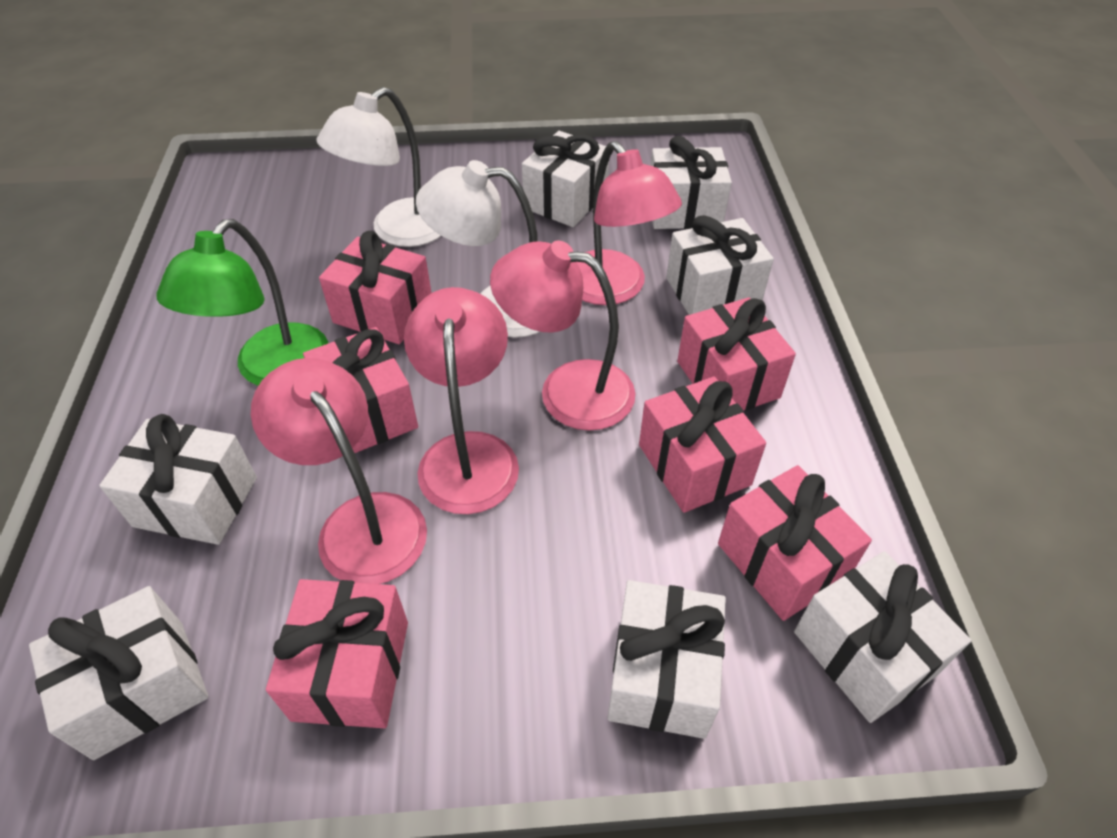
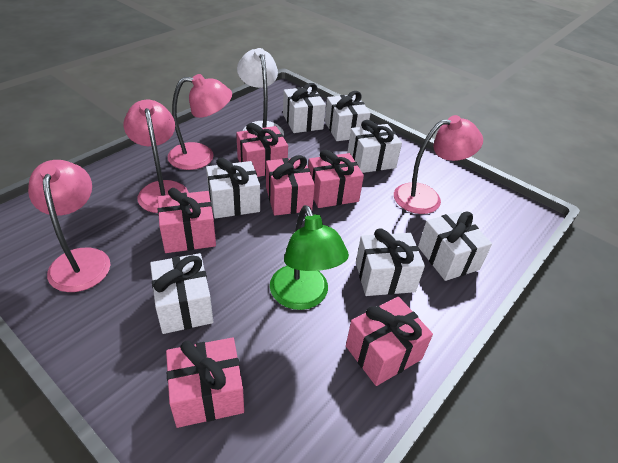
white lamp: 2 -> 1

